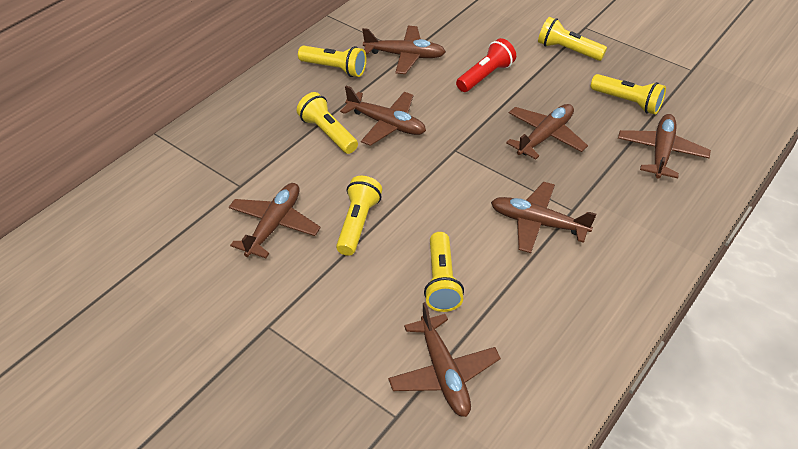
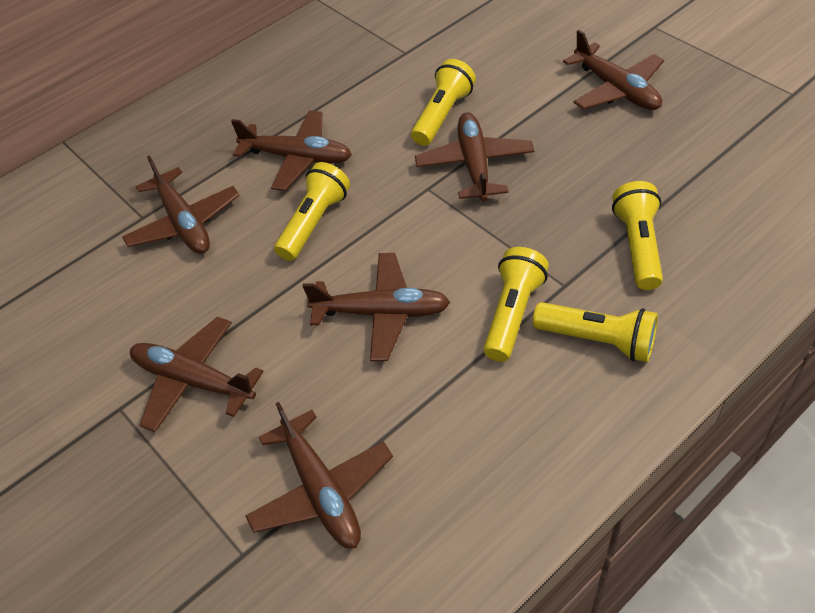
red flashlight: 1 -> 0
yellow flashlight: 6 -> 5

